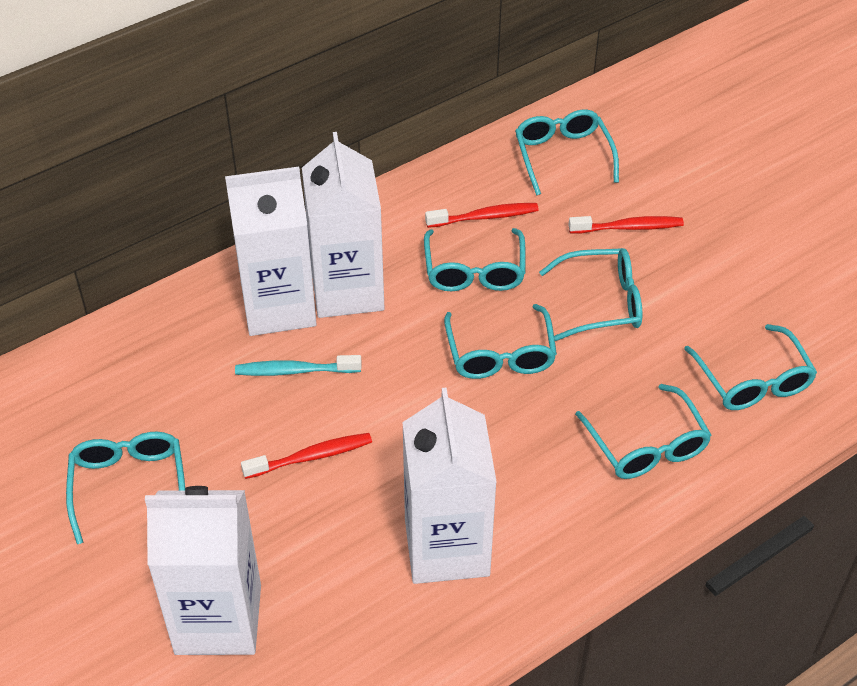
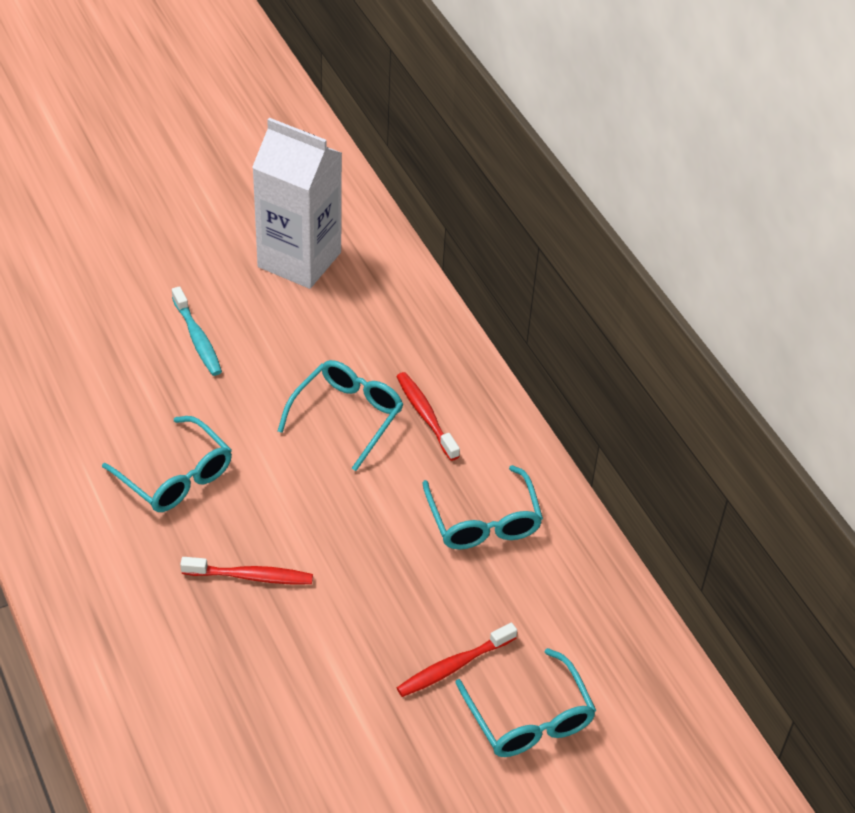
turquoise glasses: 7 -> 4
white carton: 4 -> 1

